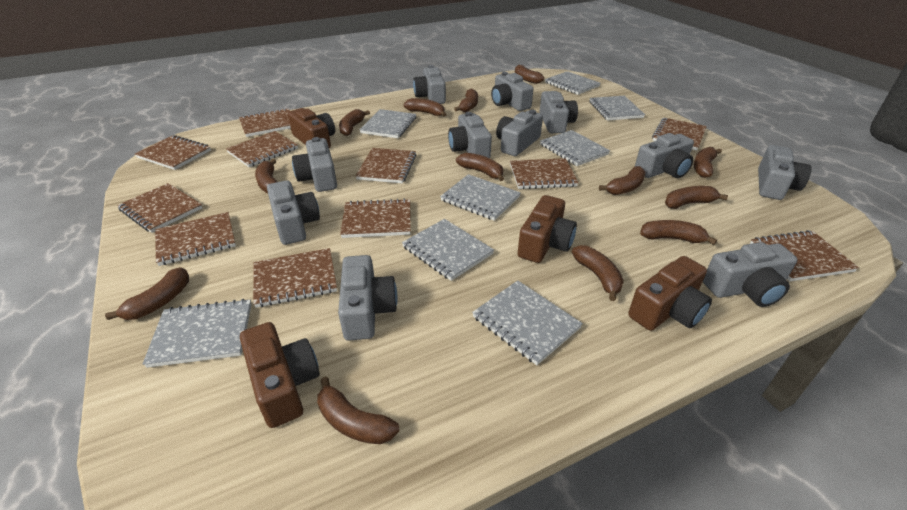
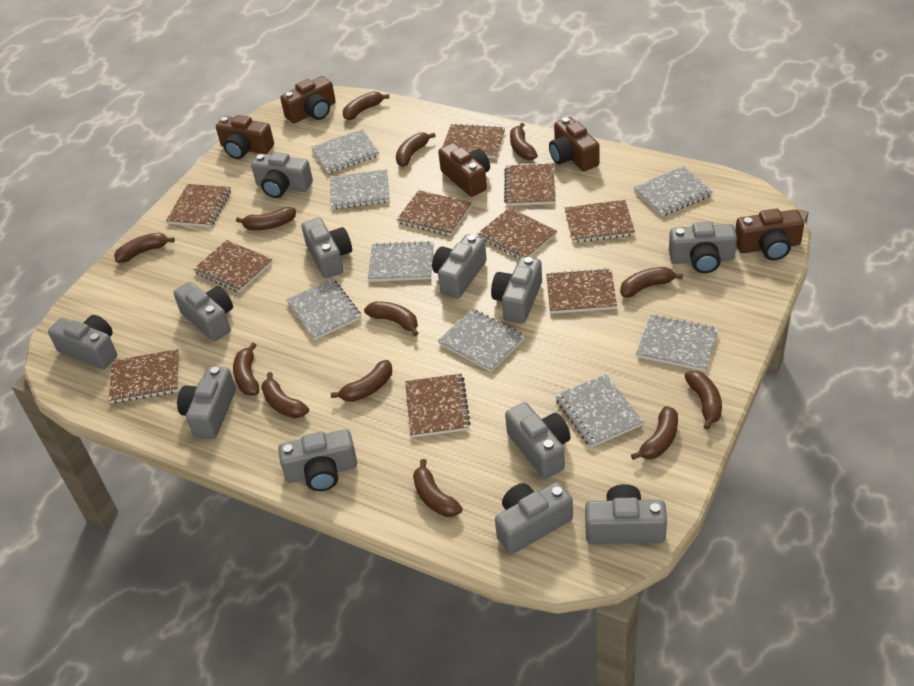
brown camera: 4 -> 5
brown notebook: 11 -> 10
grey camera: 11 -> 12

